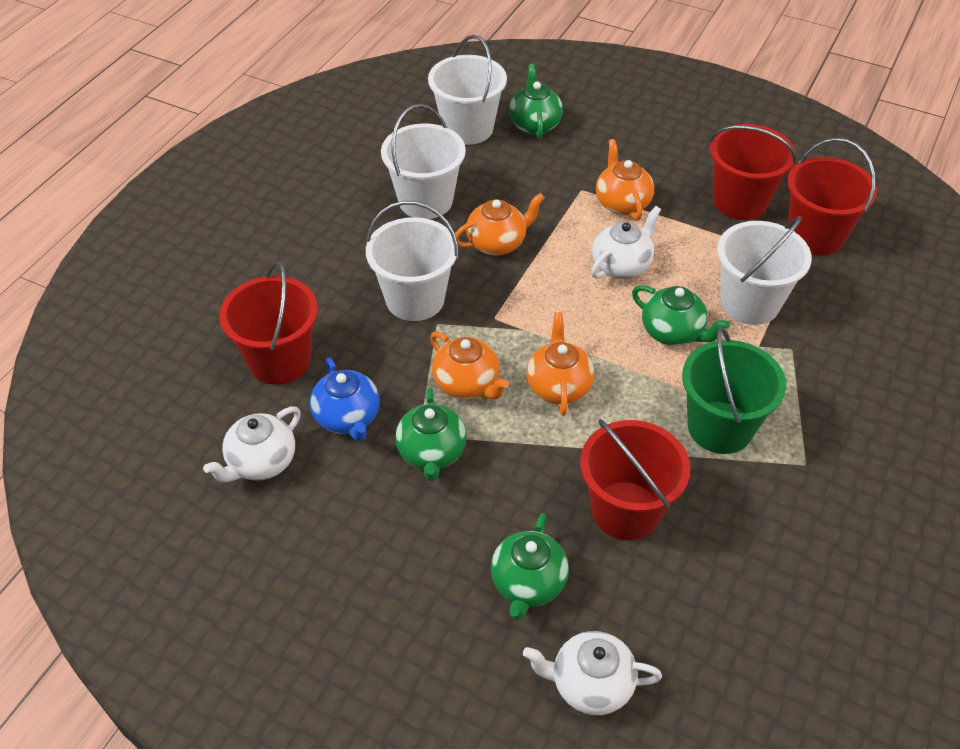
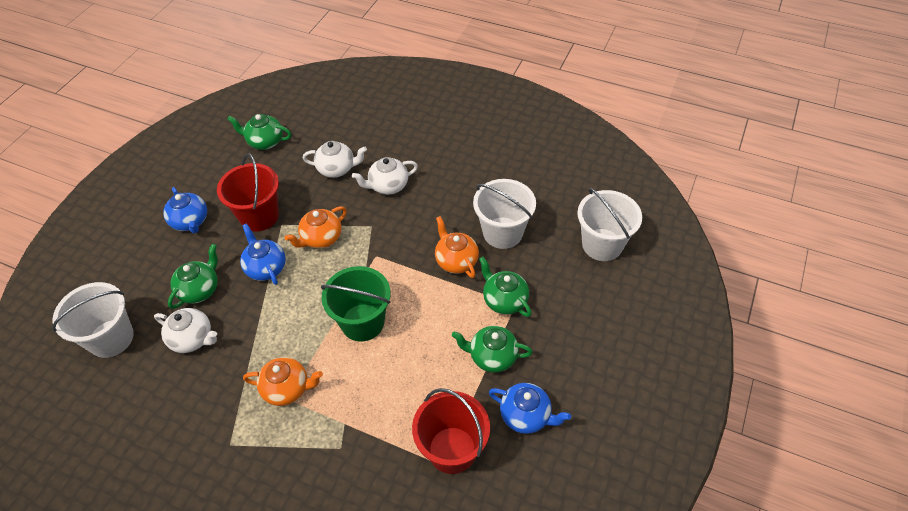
blue teapot: 1 -> 3
orange teapot: 4 -> 3
red bucket: 4 -> 2
white bucket: 4 -> 3

